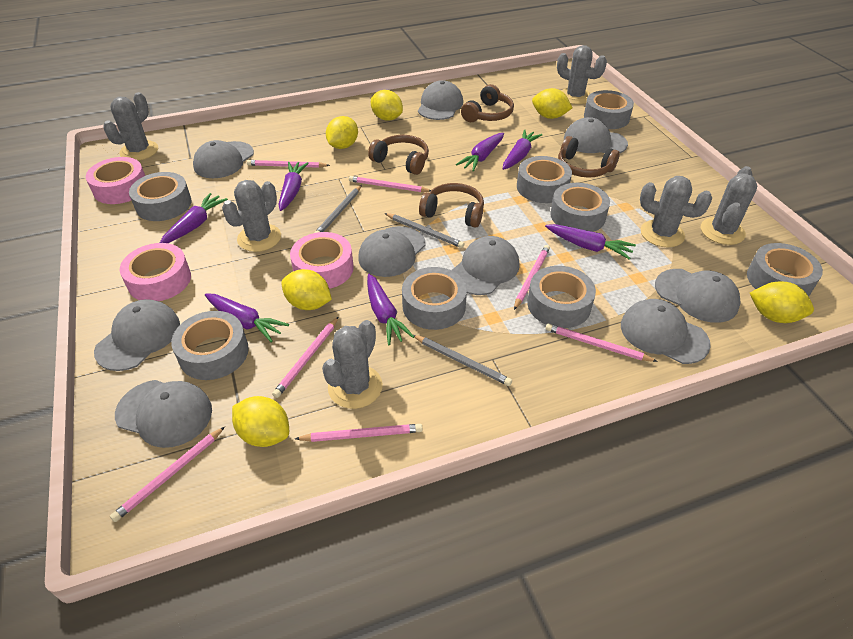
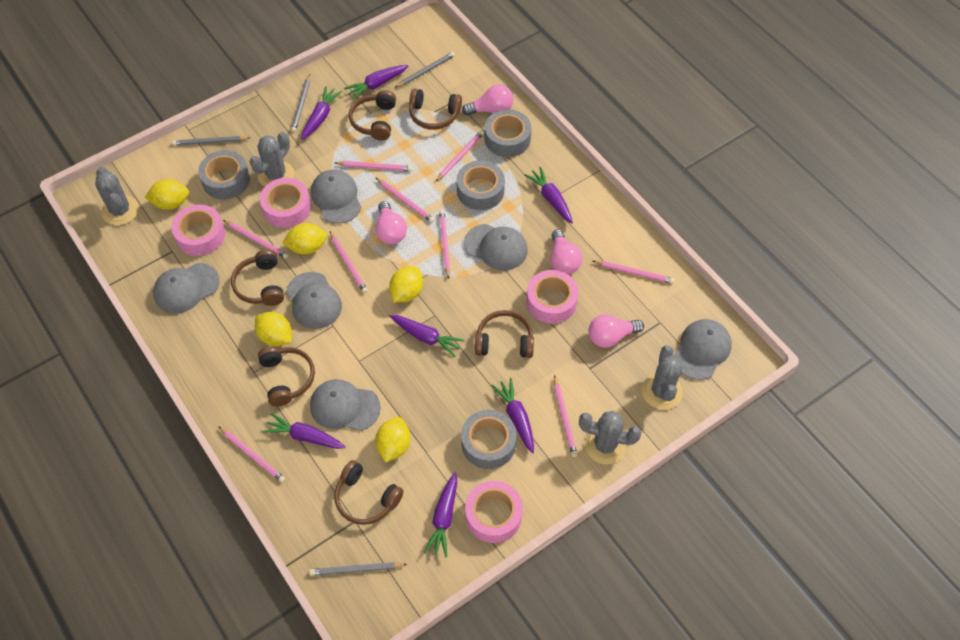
brown headphones: 4 -> 6
grey cactus: 6 -> 4
grey cap: 9 -> 6
grey pencil: 3 -> 4
grey tape: 8 -> 4
pink light bulb: 0 -> 4
pink pencil: 7 -> 9
pink tape: 3 -> 4
yellow lemon: 6 -> 5

